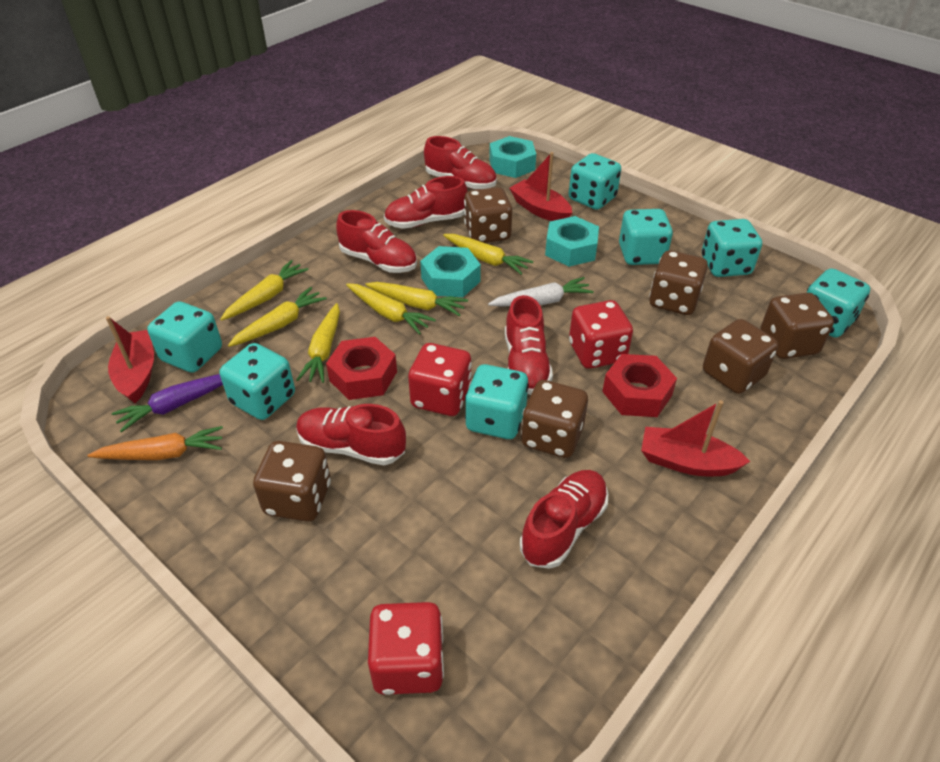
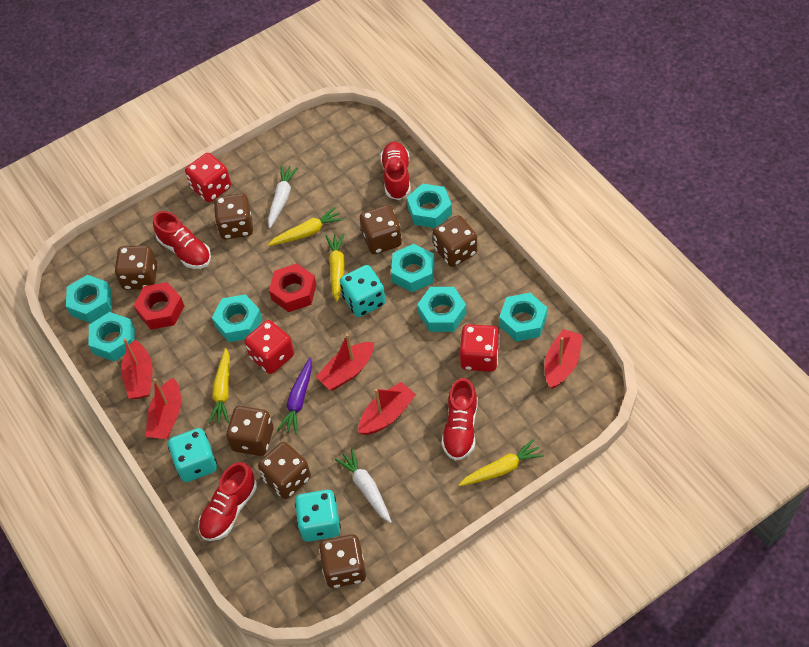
brown dice: 6 -> 7
orange carrot: 1 -> 0
red boat: 3 -> 5
red shoe: 6 -> 4
turquoise dice: 7 -> 3
turquoise nut: 3 -> 7
white carrot: 1 -> 2
yellow carrot: 6 -> 4

